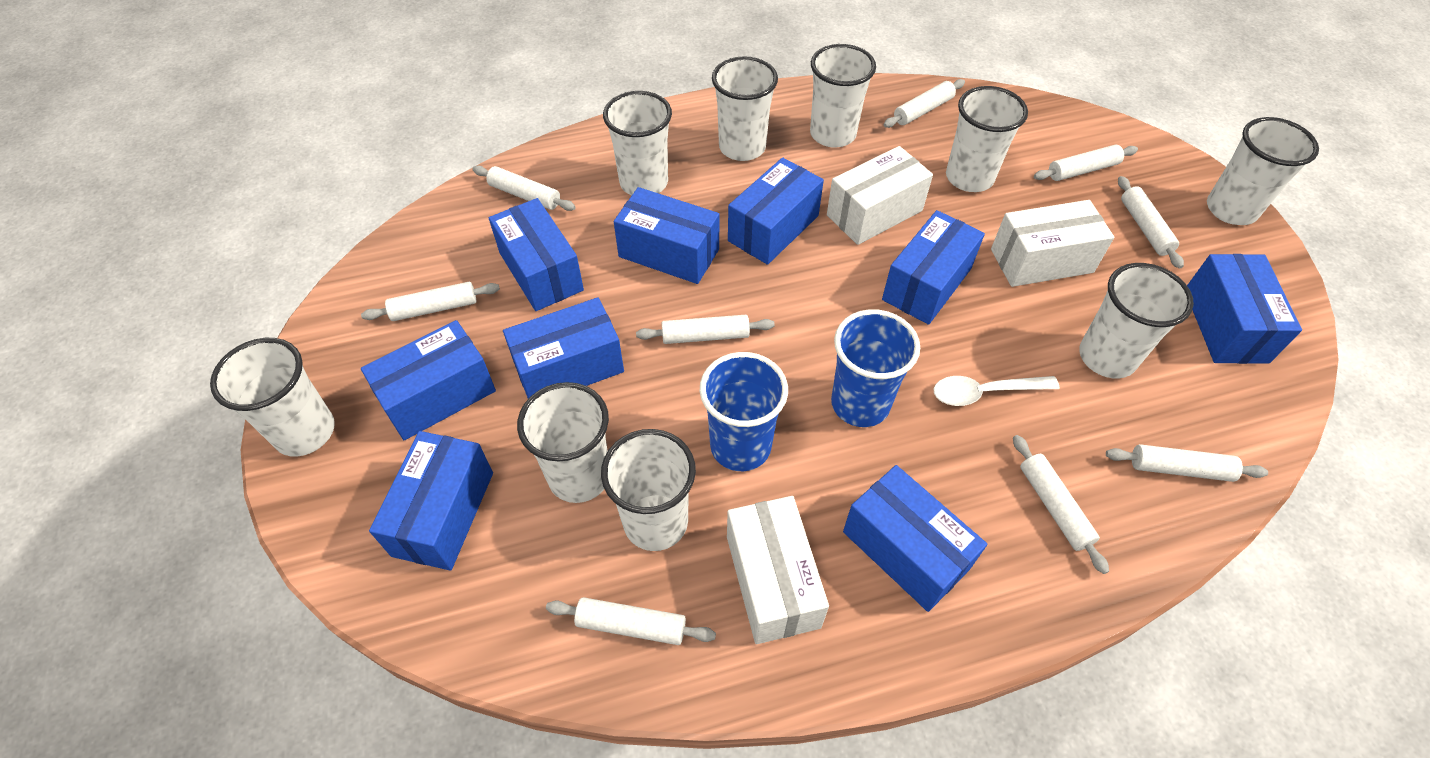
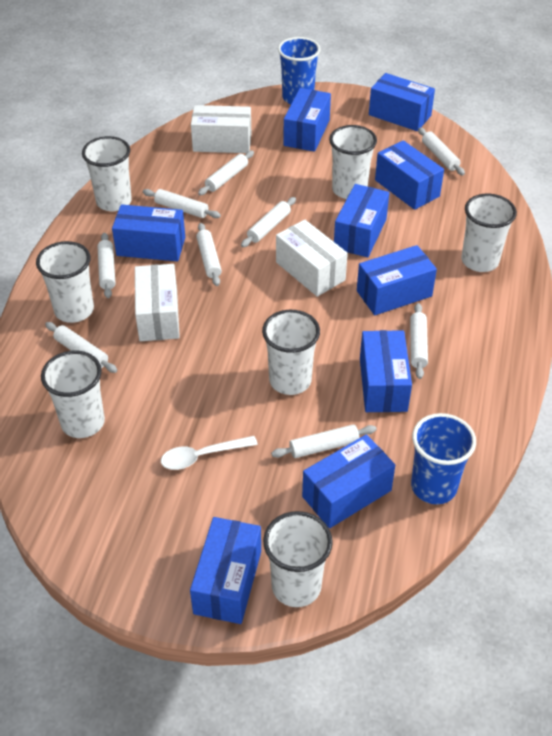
white cup: 9 -> 7

